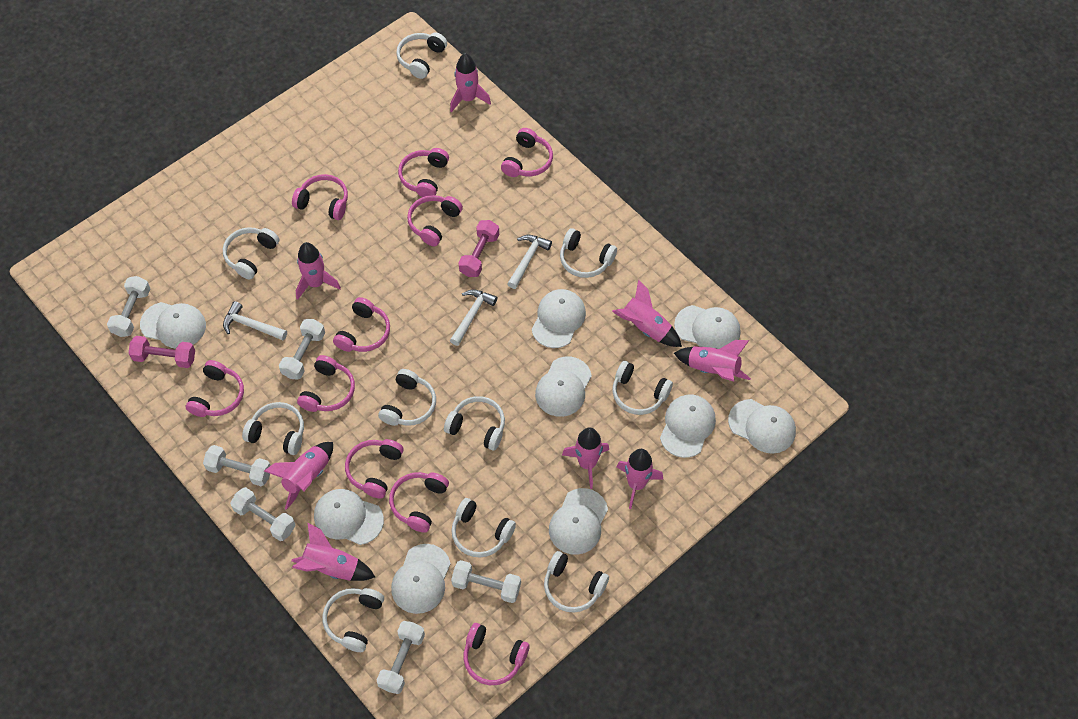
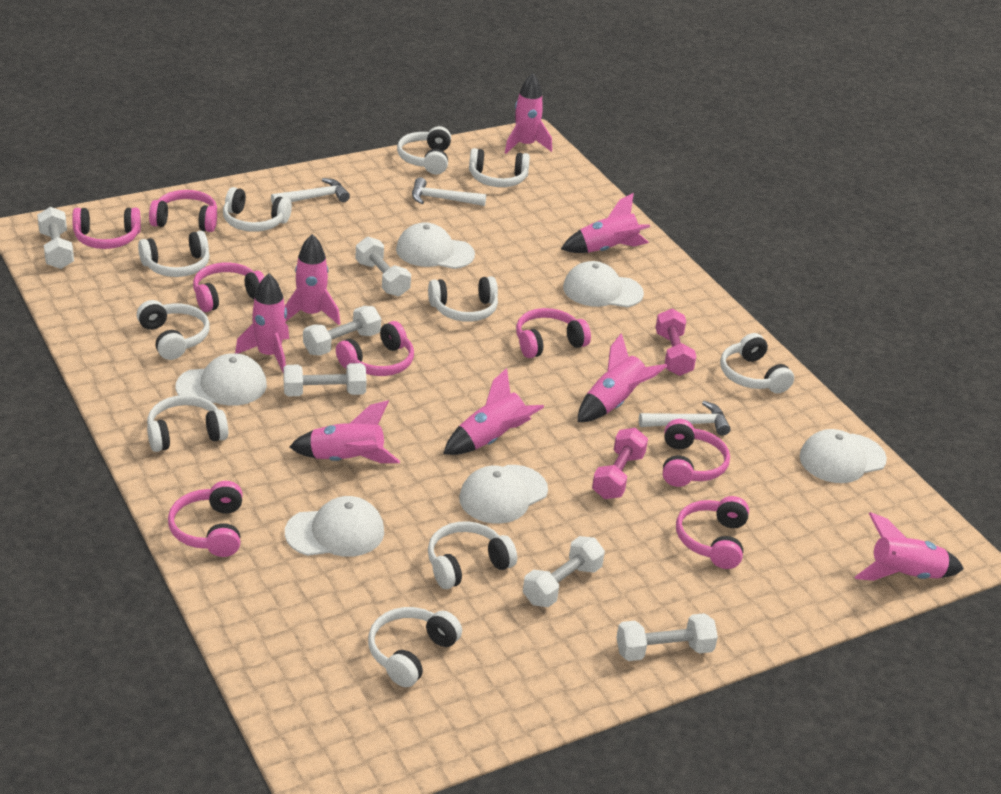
pink headphones: 10 -> 8
white cap: 9 -> 6

